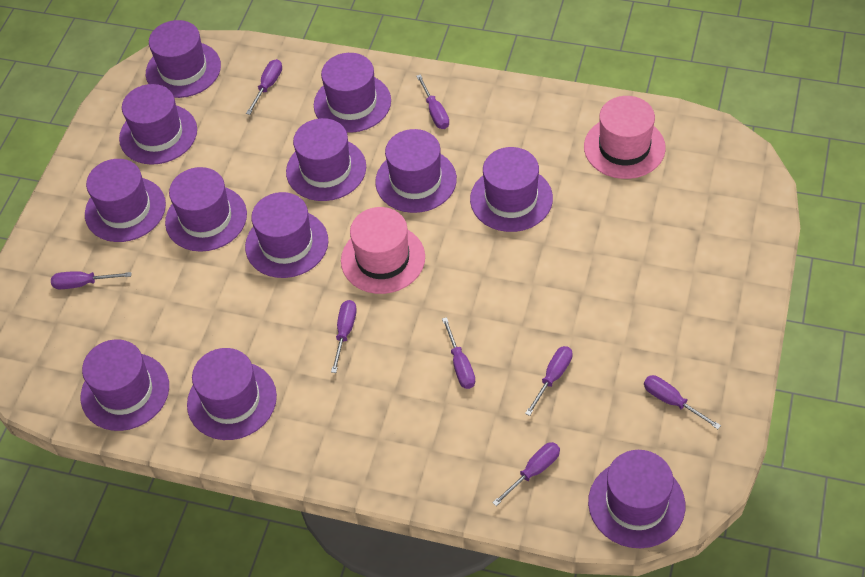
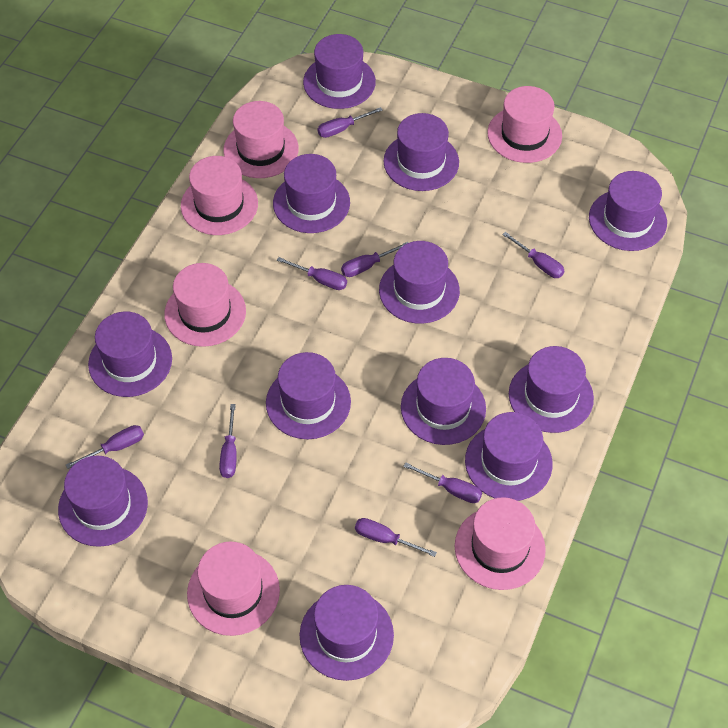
pink hat: 2 -> 6

